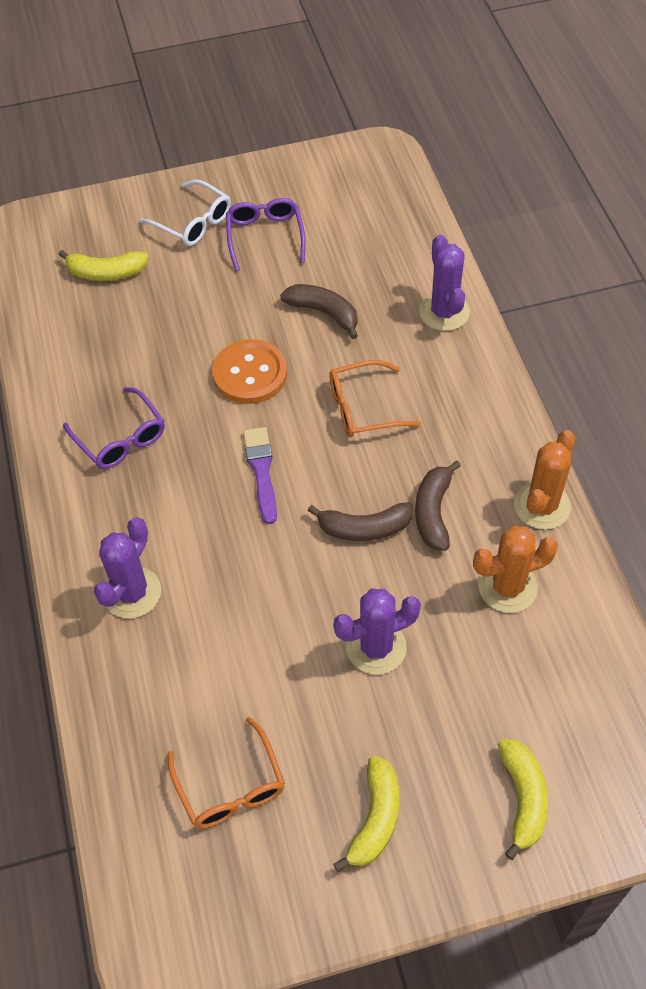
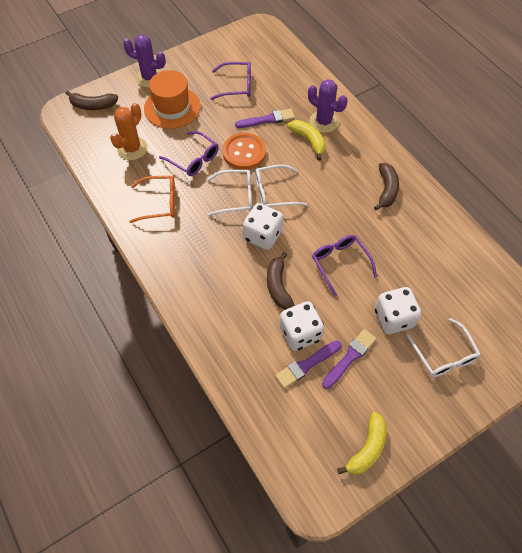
orange cactus: 2 -> 1
orange glasses: 2 -> 1
orange hat: 0 -> 1
purple brush: 1 -> 3
purple cactus: 3 -> 2
purple glasses: 2 -> 3
white dice: 0 -> 3
white glasses: 1 -> 3
yellow banana: 3 -> 2

